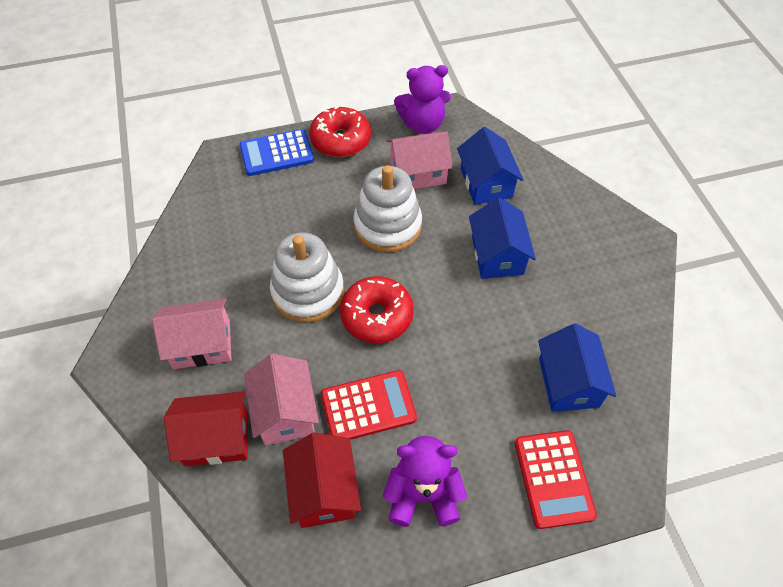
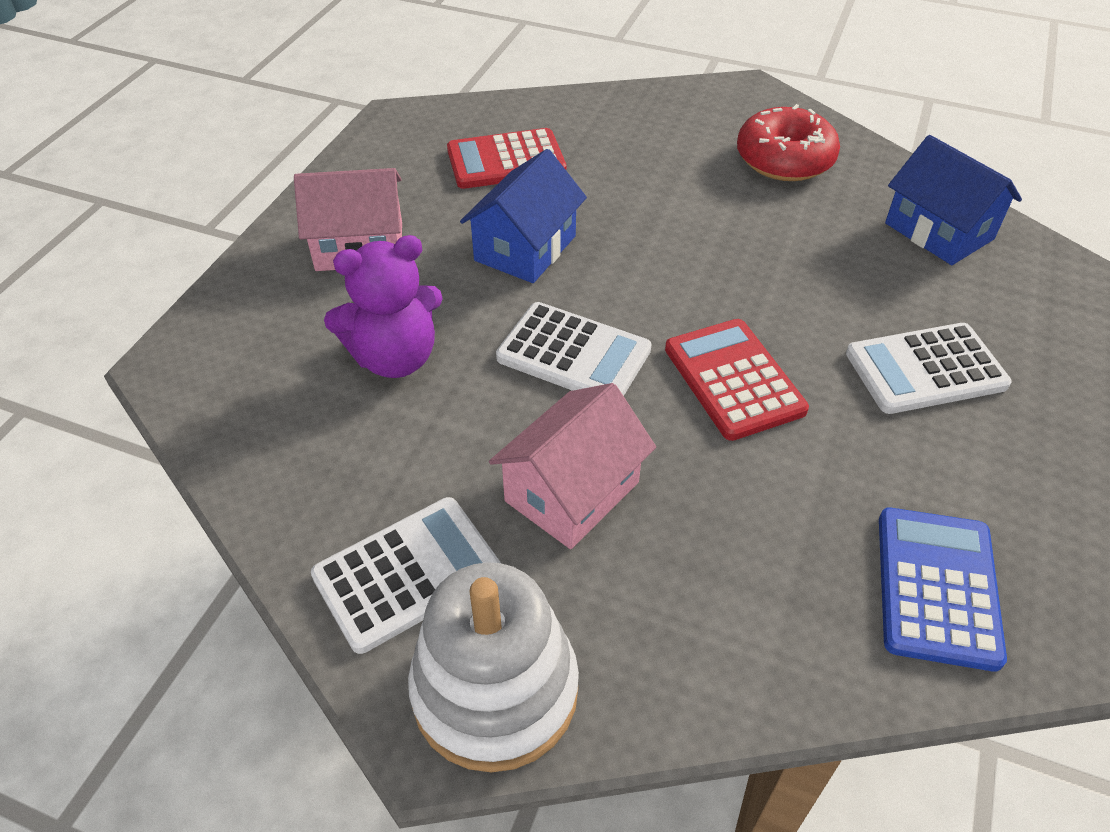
blue house: 3 -> 2
pink house: 3 -> 2
purple teddy bear: 2 -> 1
red donut: 2 -> 1
red house: 2 -> 0
white calculator: 0 -> 3
white stacking toy: 2 -> 1

